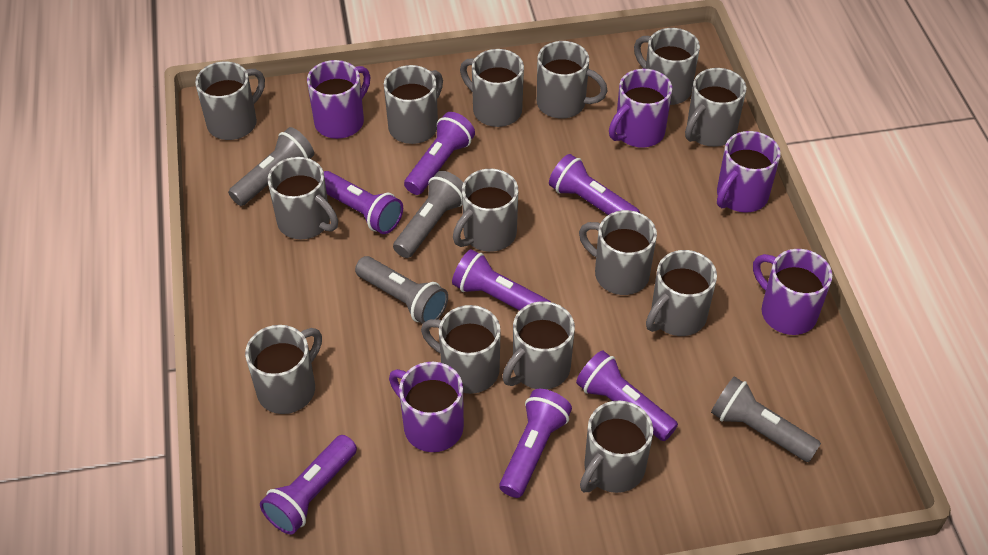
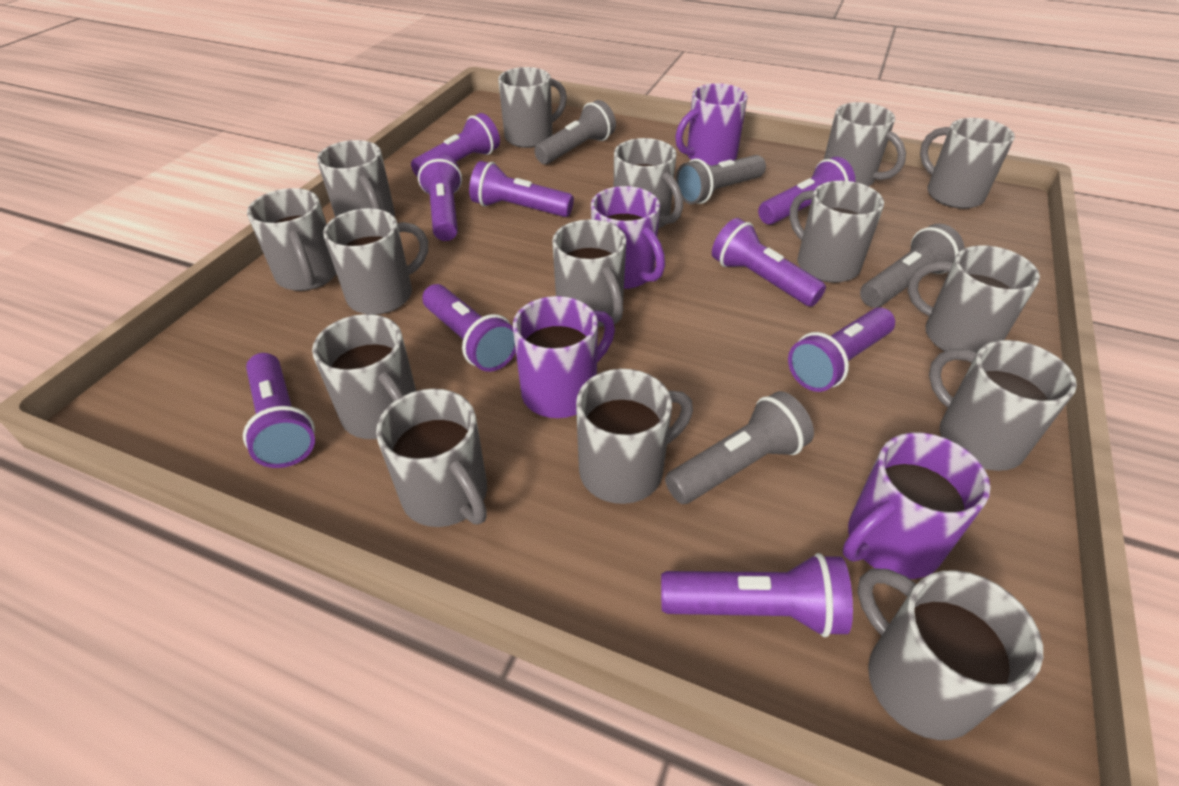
grey mug: 14 -> 15
purple flashlight: 7 -> 9
purple mug: 5 -> 4

